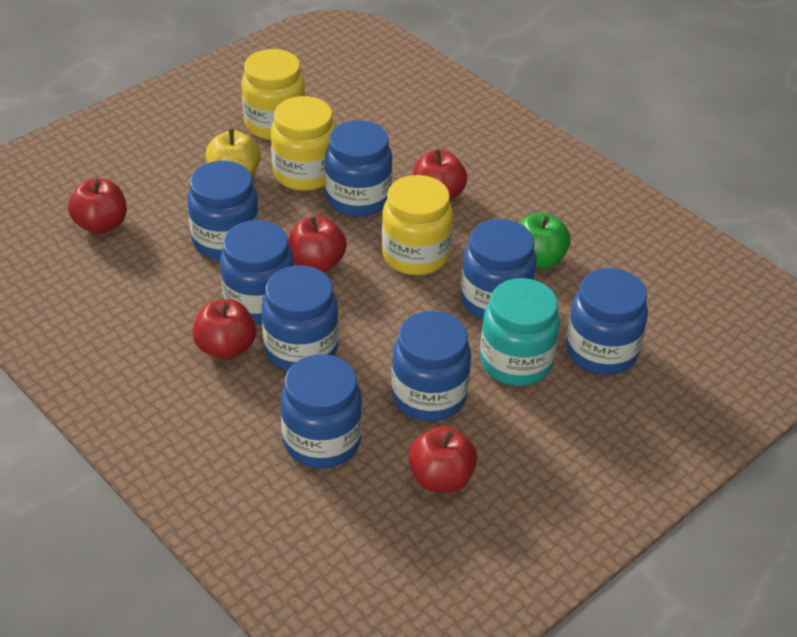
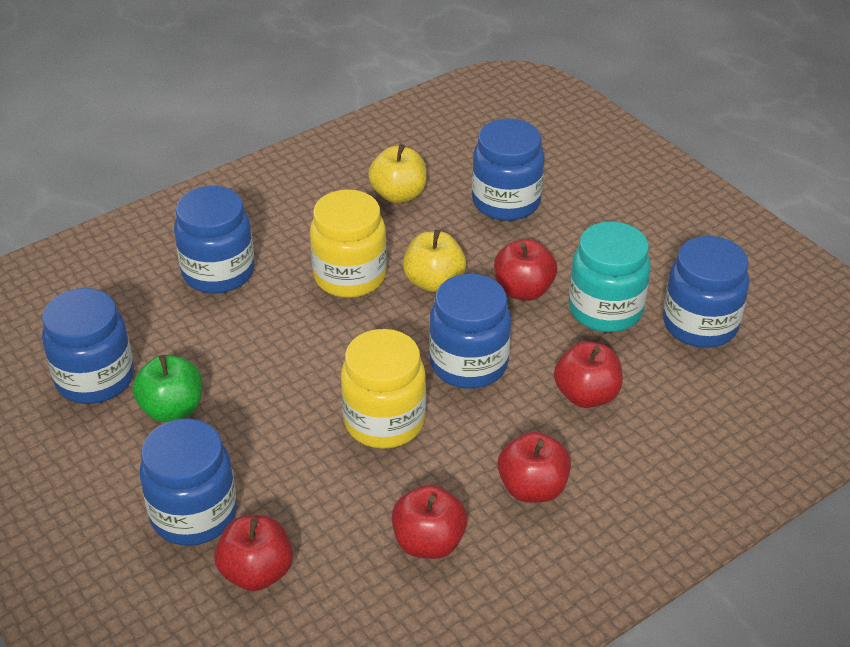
blue jar: 8 -> 6
yellow apple: 1 -> 2
yellow jar: 3 -> 2

